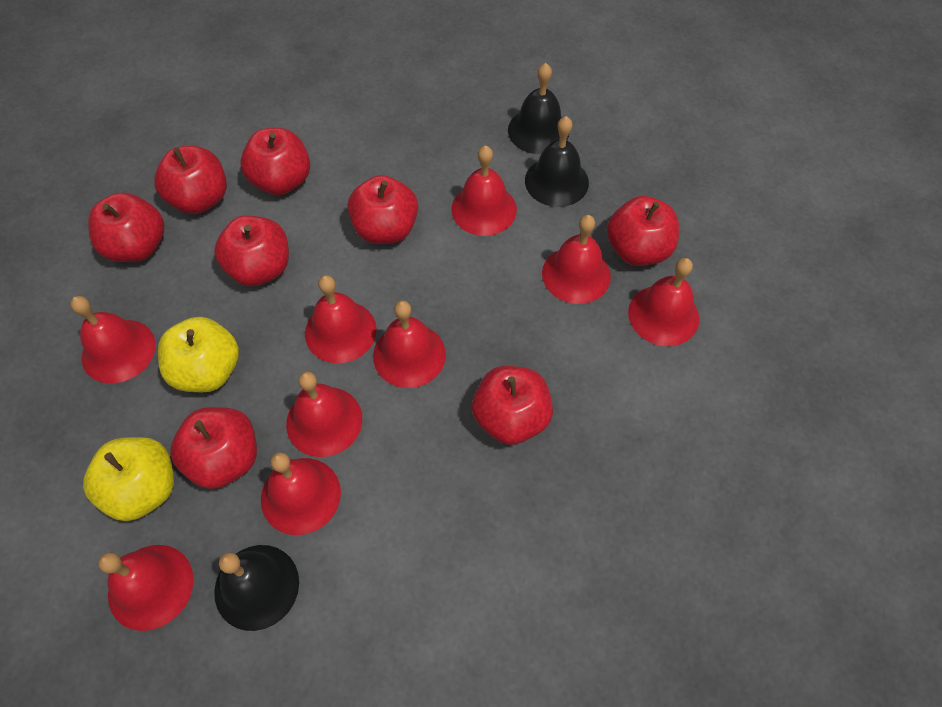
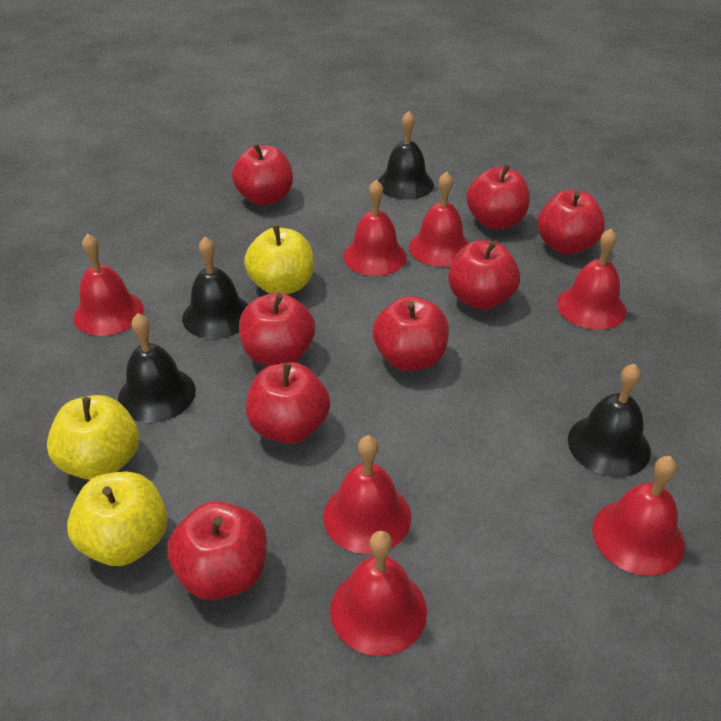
black bell: 3 -> 4
red bell: 9 -> 7
yellow apple: 2 -> 3

